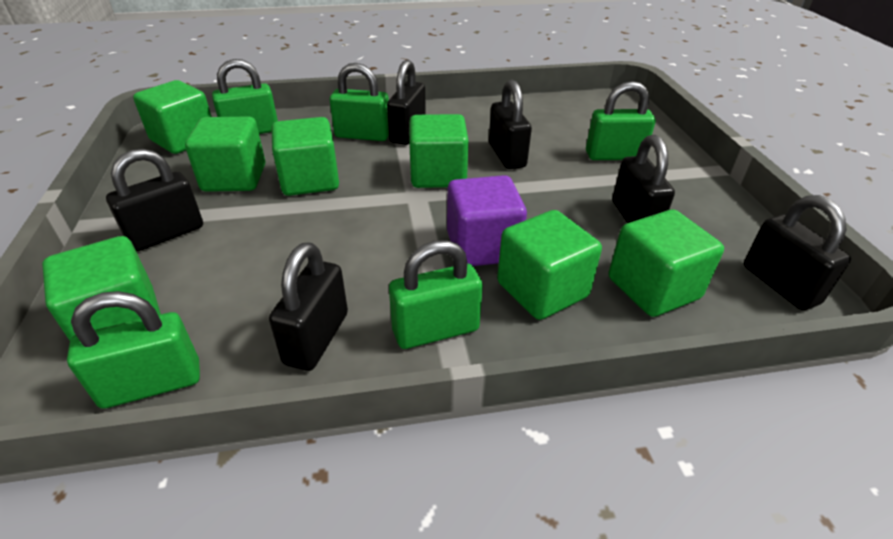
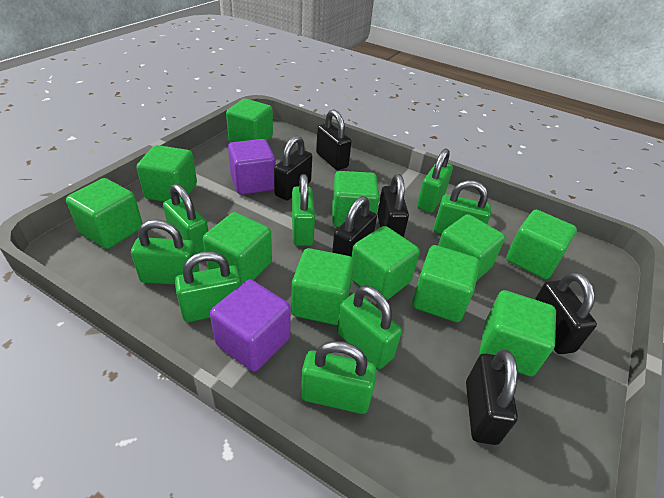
green cube: 7 -> 11
green padlock: 5 -> 8
purple cube: 1 -> 2

